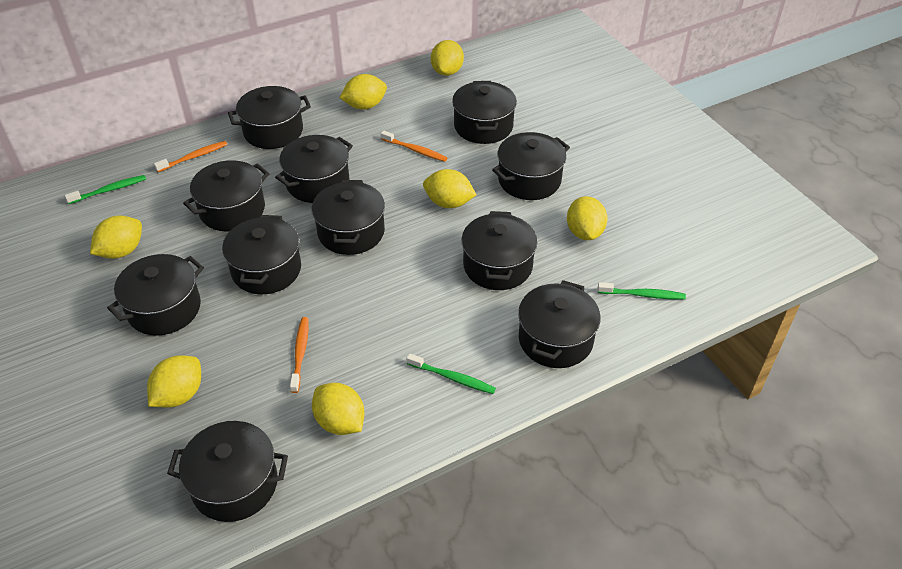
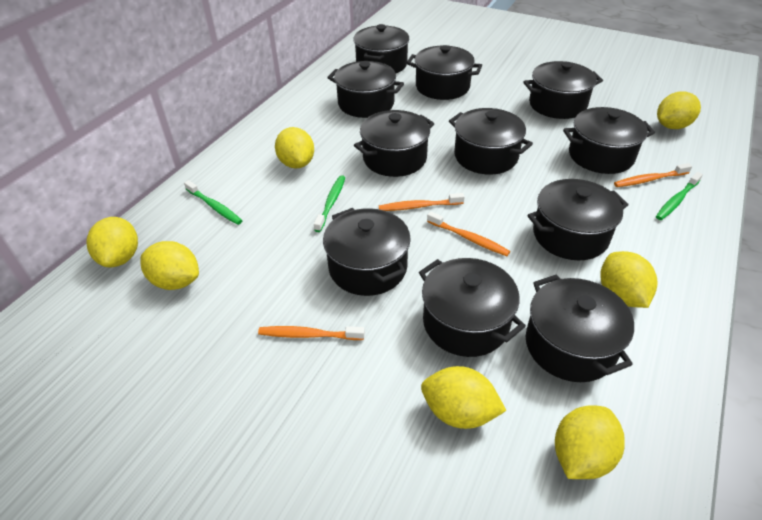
orange toothbrush: 3 -> 4

